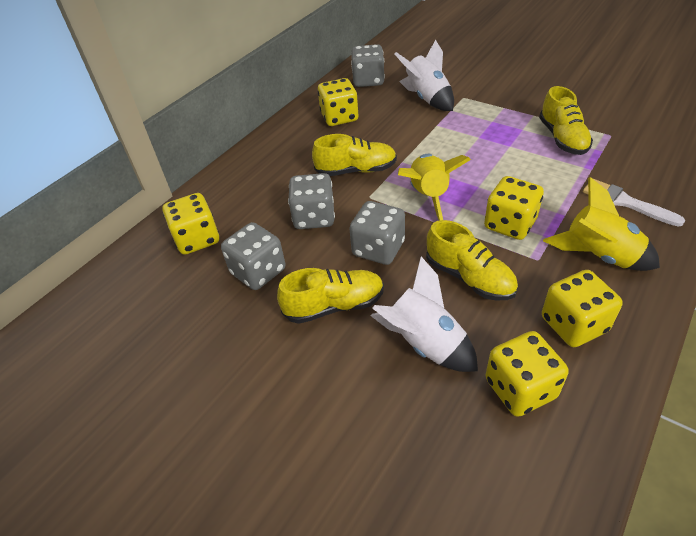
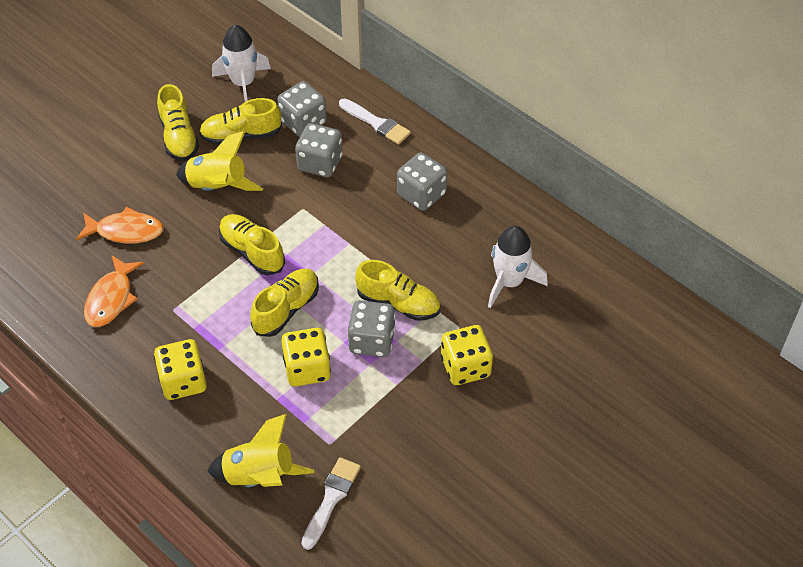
orange fish: 0 -> 2
white brush: 1 -> 2
yellow dice: 5 -> 3
yellow shoe: 4 -> 5

